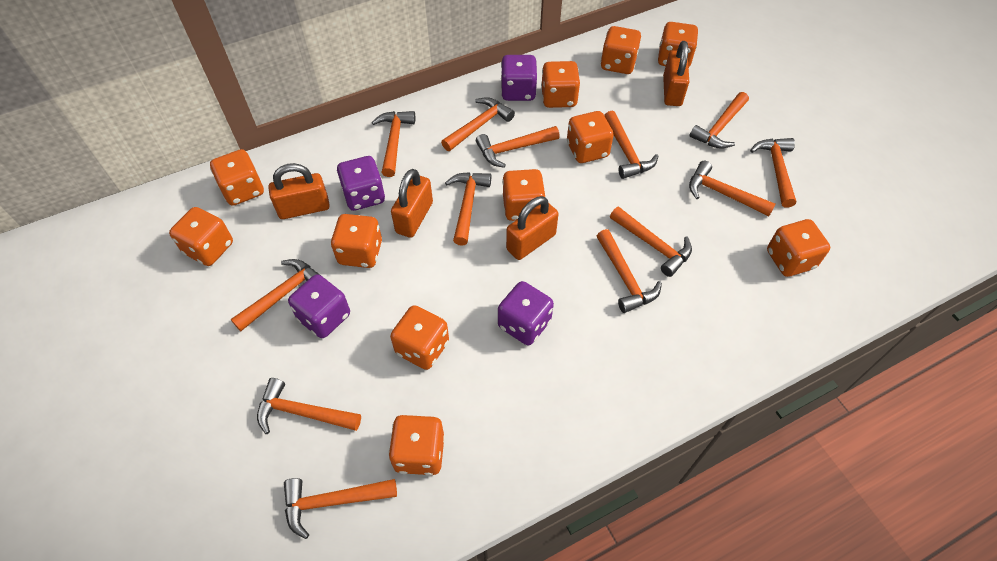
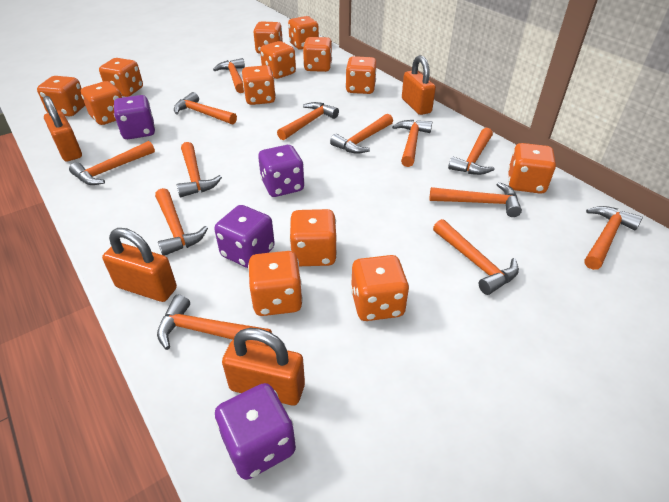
orange dice: 11 -> 13

